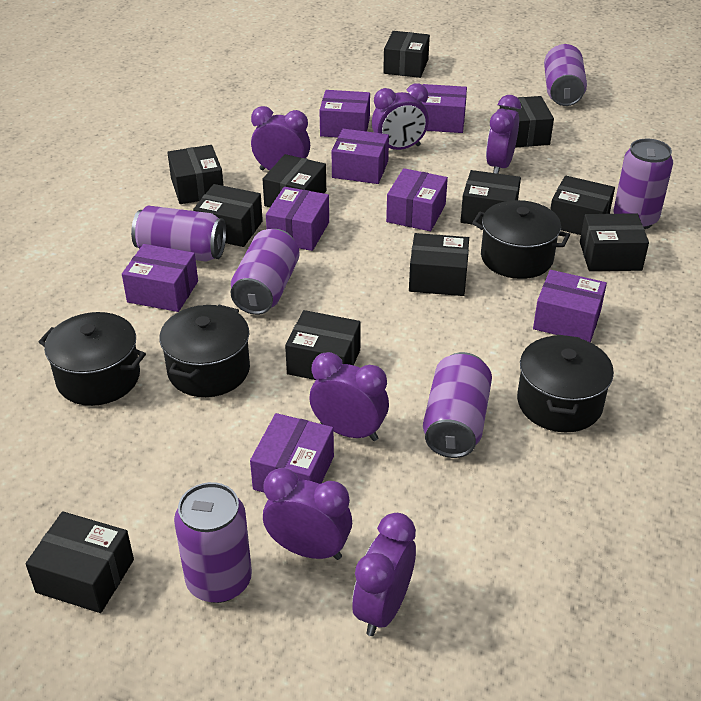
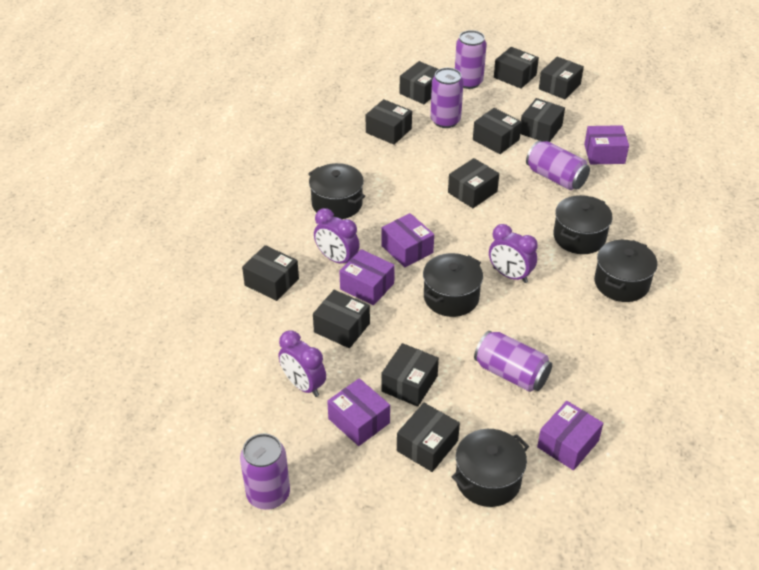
black pot: 4 -> 5
purple box: 8 -> 5
purple can: 6 -> 5
purple clock: 6 -> 3

